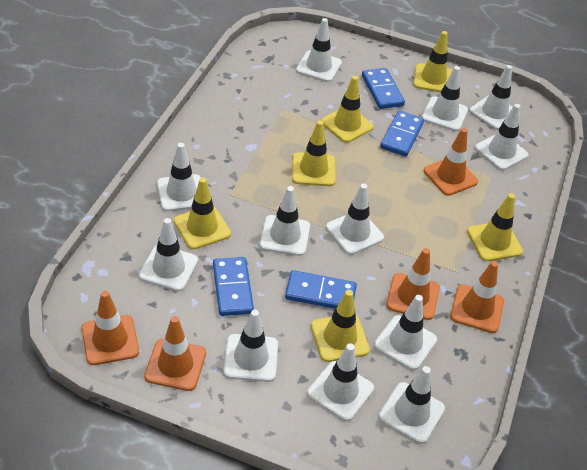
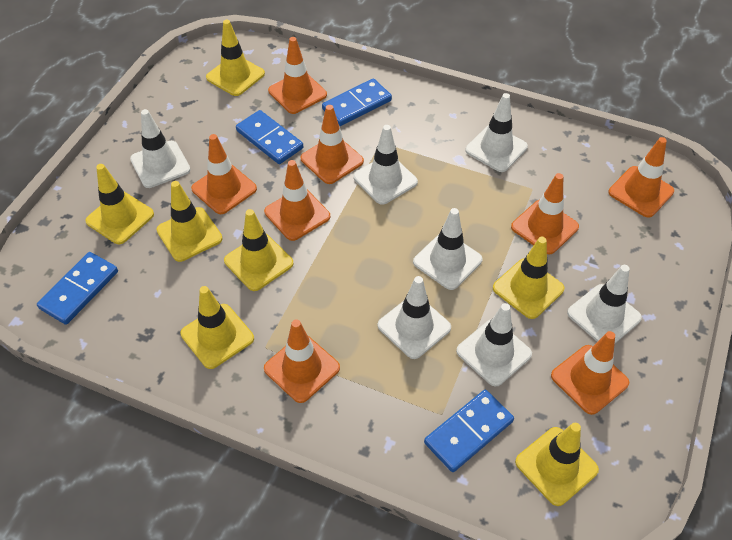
orange traffic cone: 5 -> 8
white traffic cone: 12 -> 7
yellow traffic cone: 6 -> 7

